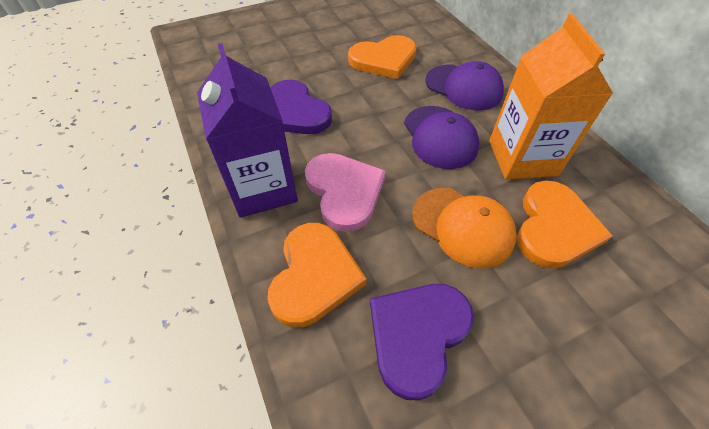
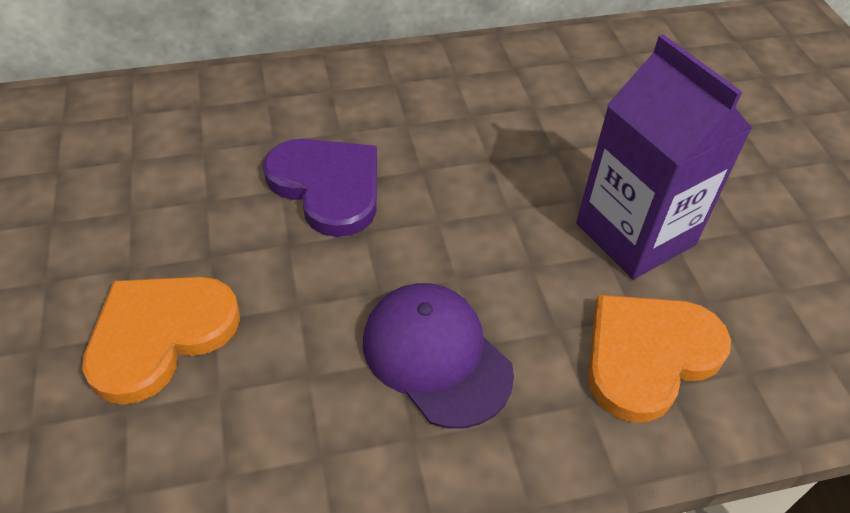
orange cap: 1 -> 0
orange carton: 1 -> 0
orange heart: 3 -> 2
pink heart: 1 -> 0
purple cap: 2 -> 1
purple heart: 2 -> 1

